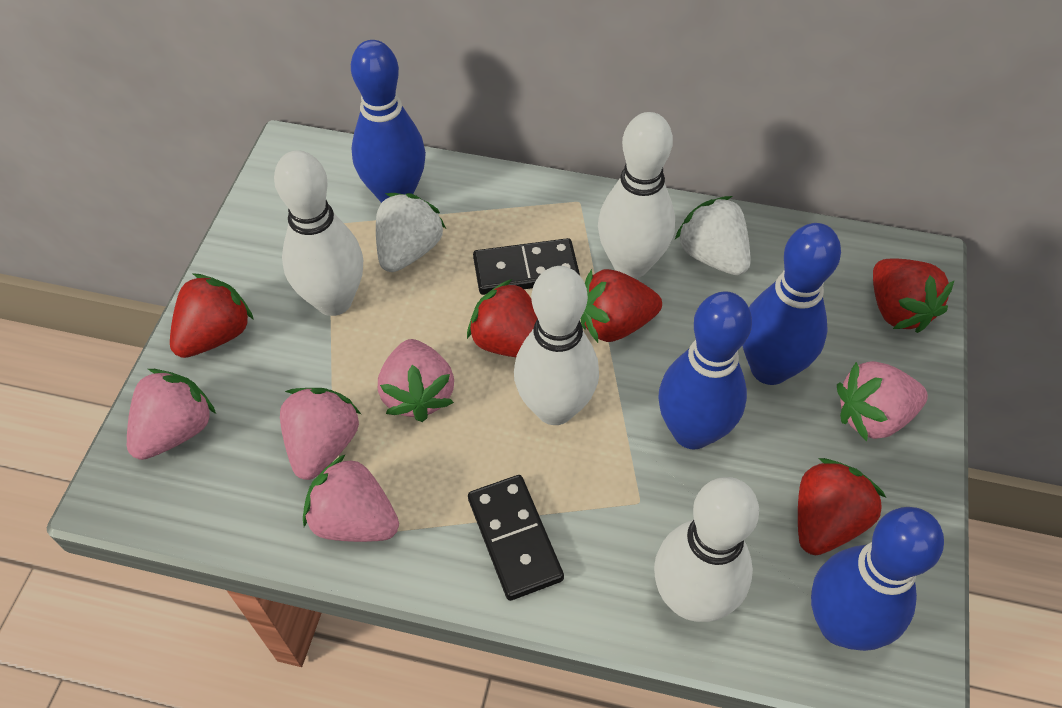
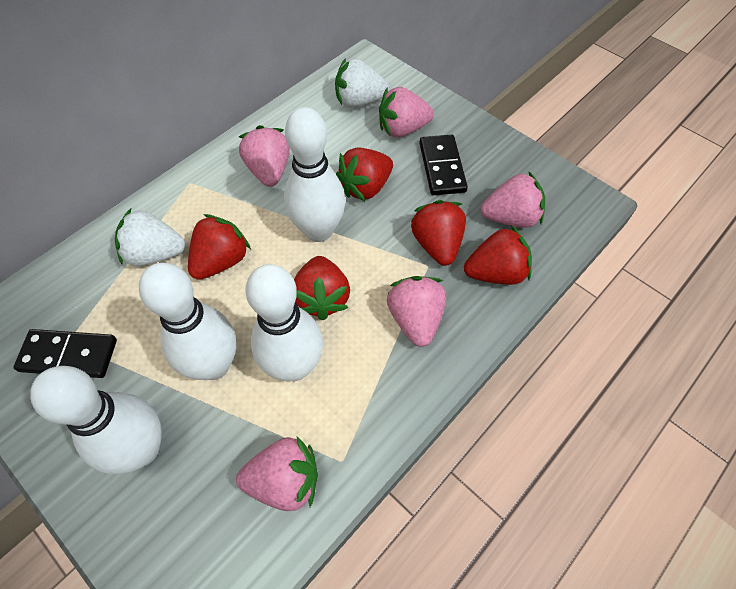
blue bowling pin: 4 -> 0

